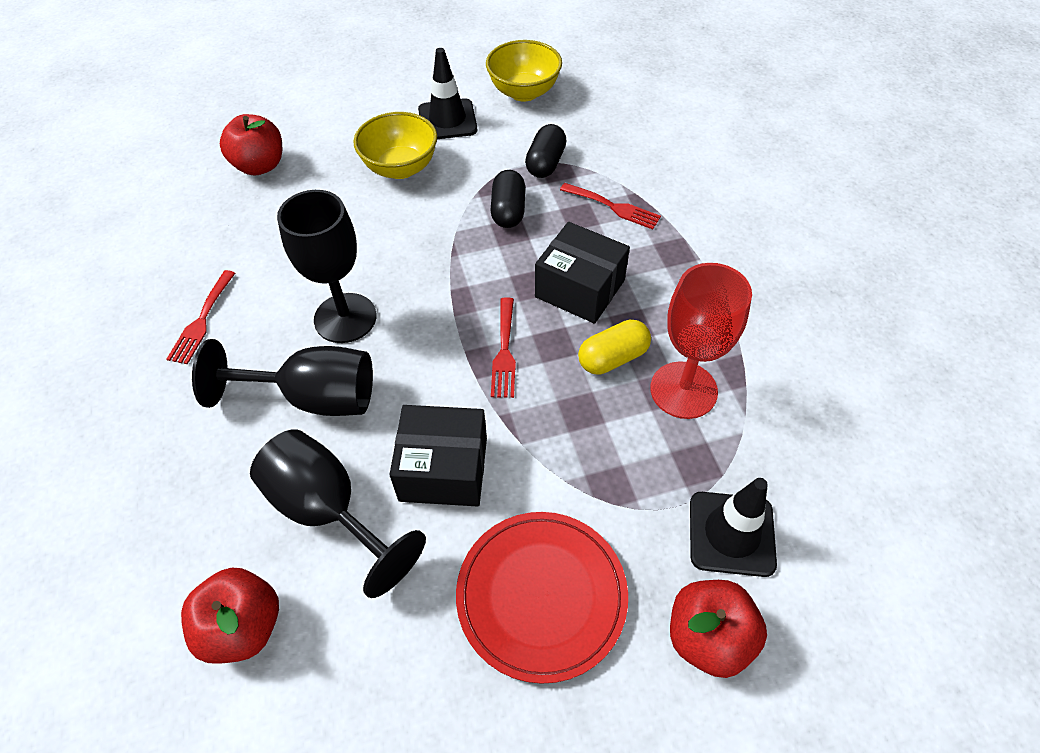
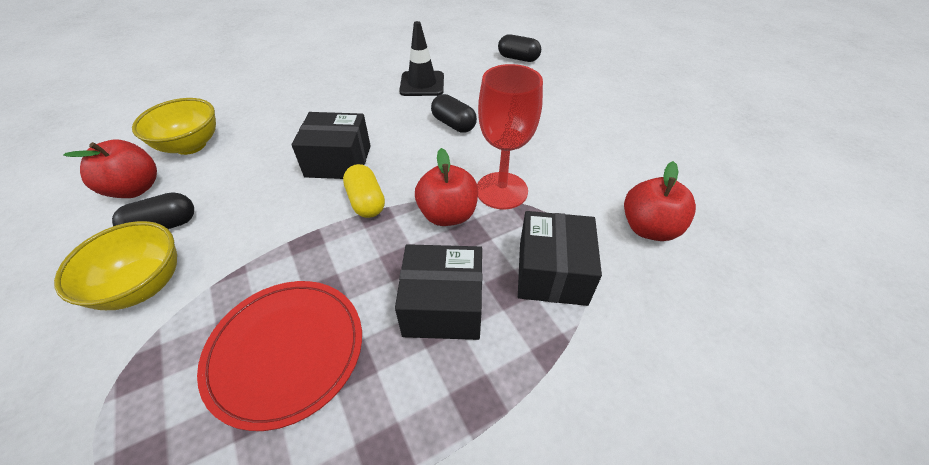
black box: 2 -> 3
black capsule: 2 -> 3
black goblet: 3 -> 0
black traffic cone: 2 -> 1
red fork: 3 -> 0

